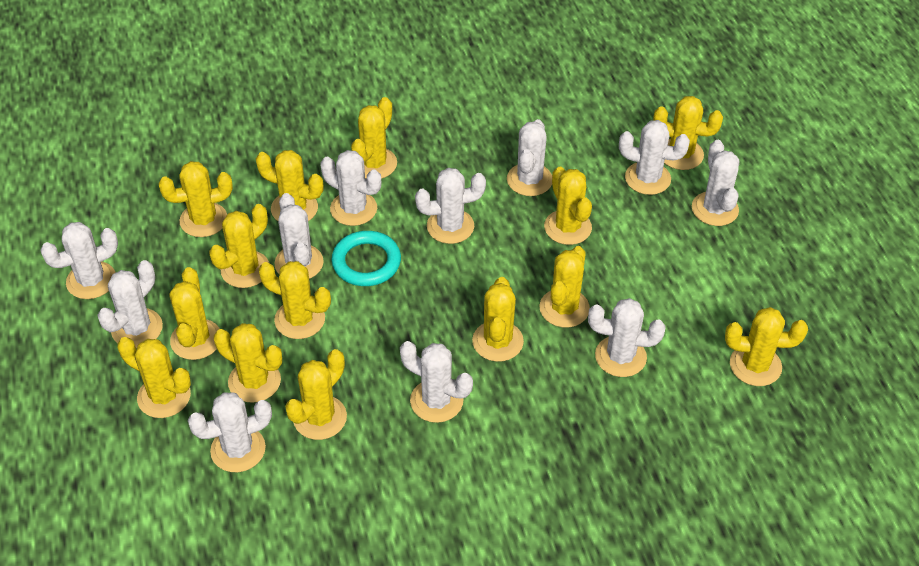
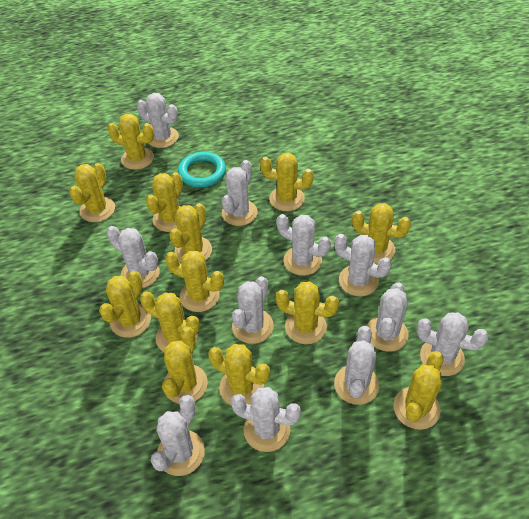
yellow cactus: 14 -> 13

